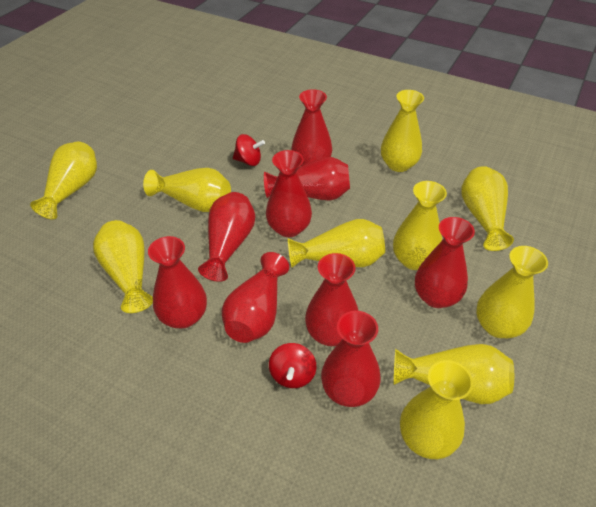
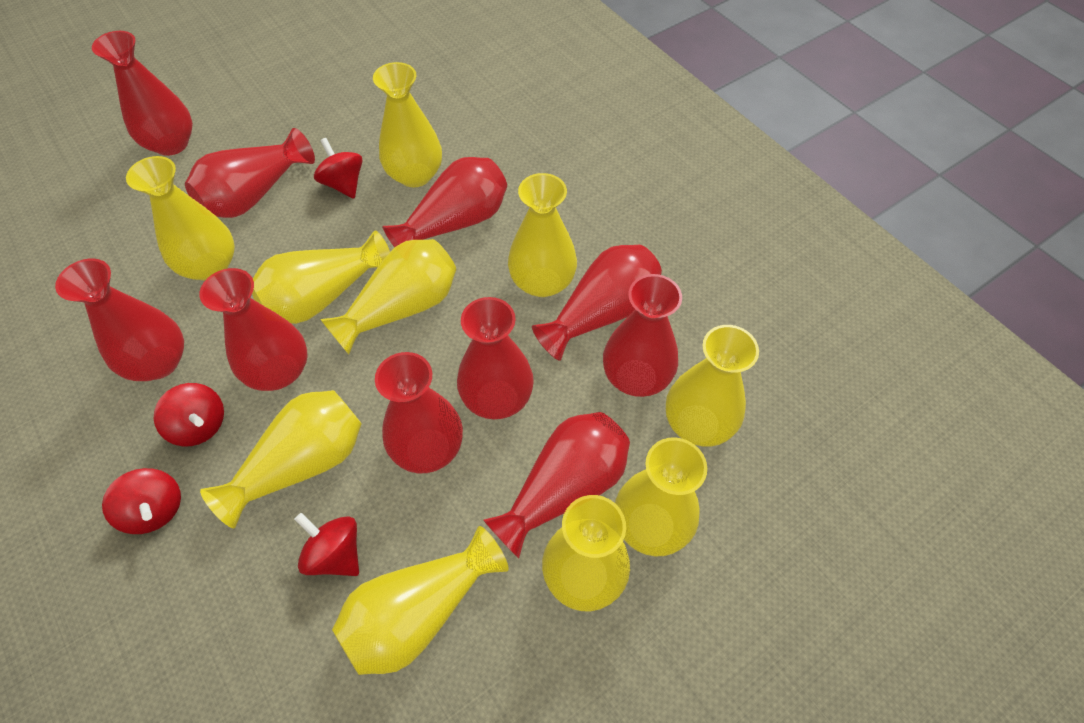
red spinning top: 2 -> 4
red vase: 9 -> 10

